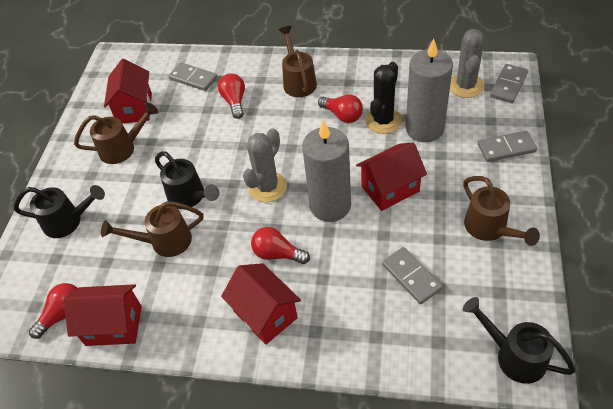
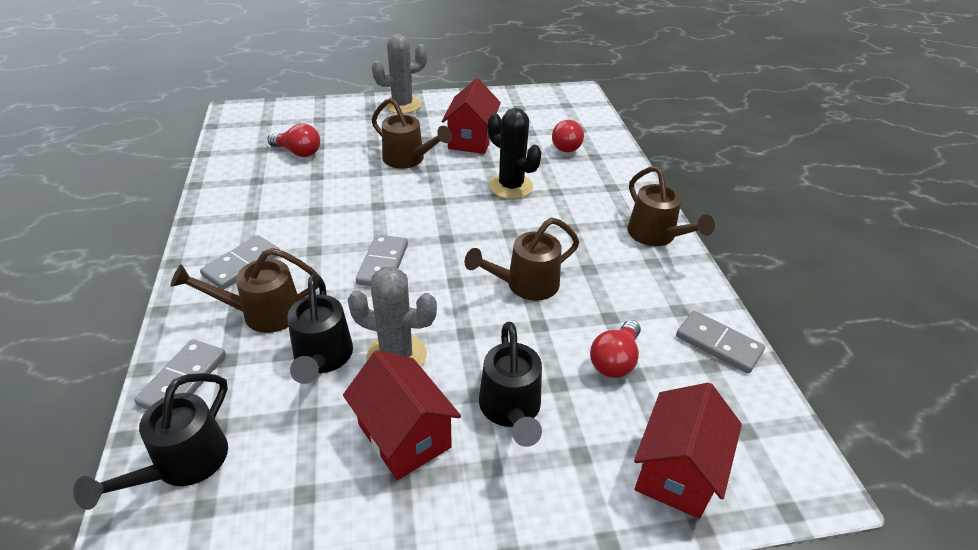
grey candle: 2 -> 0
red house: 4 -> 3
red light bulb: 4 -> 3

